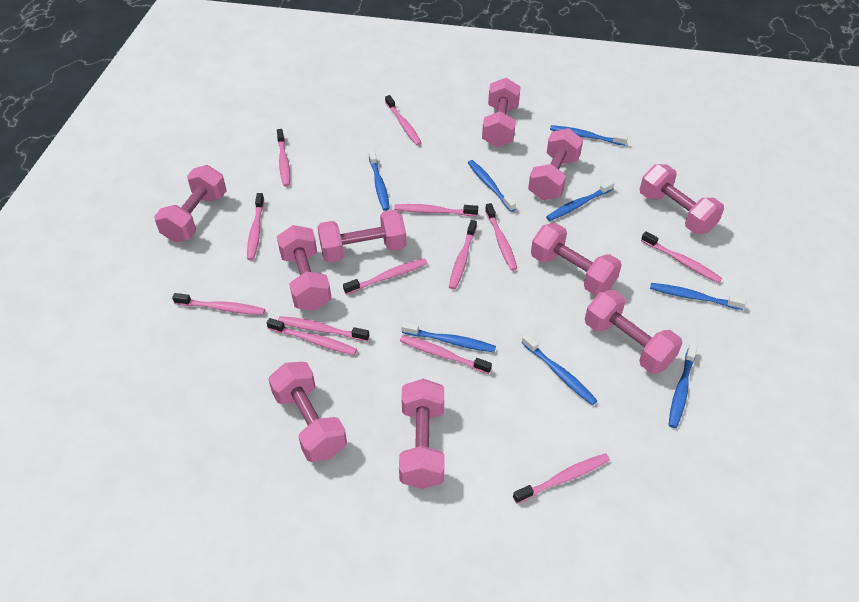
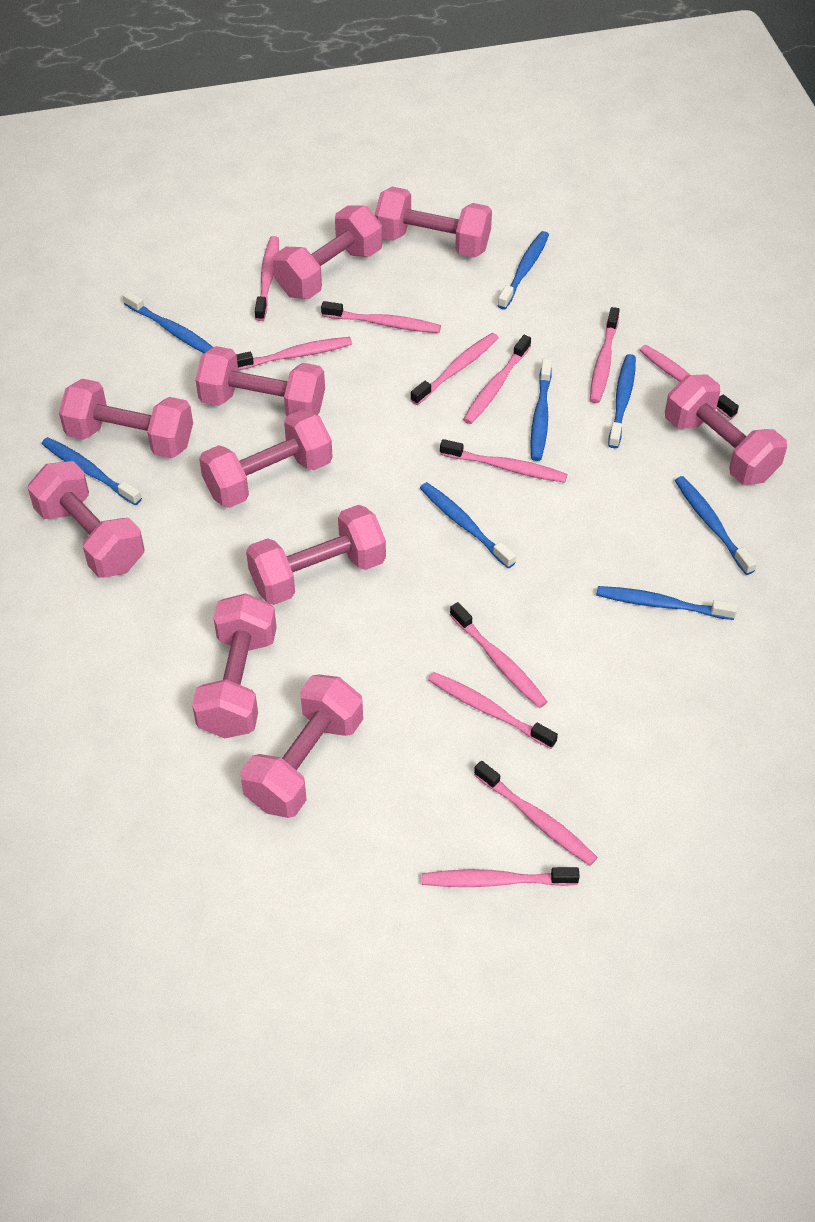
pink toothbrush: 13 -> 12

